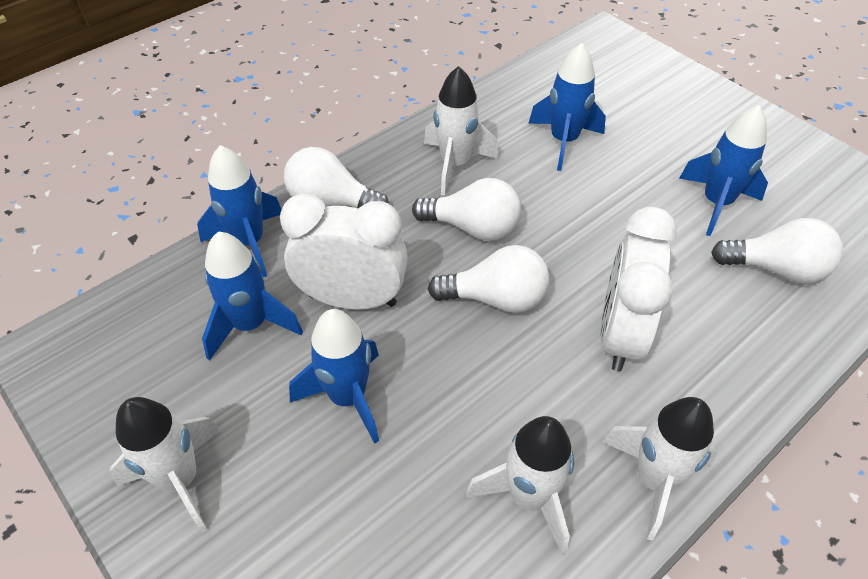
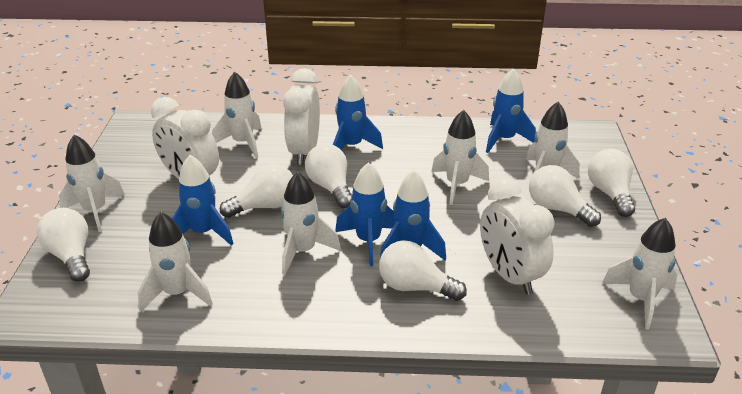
white clock: 2 -> 3
white light bulb: 4 -> 6
white rocket: 4 -> 7

